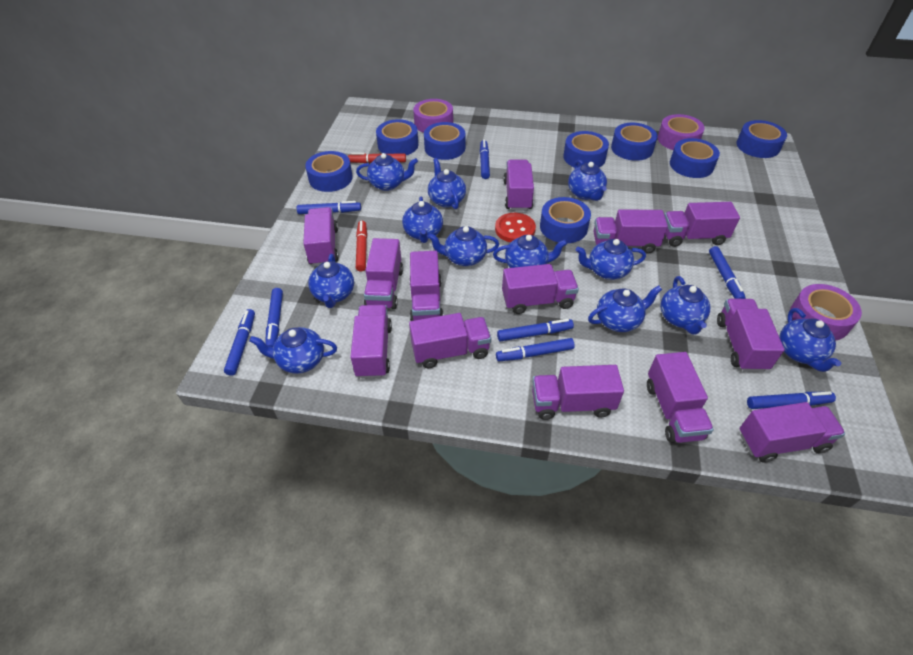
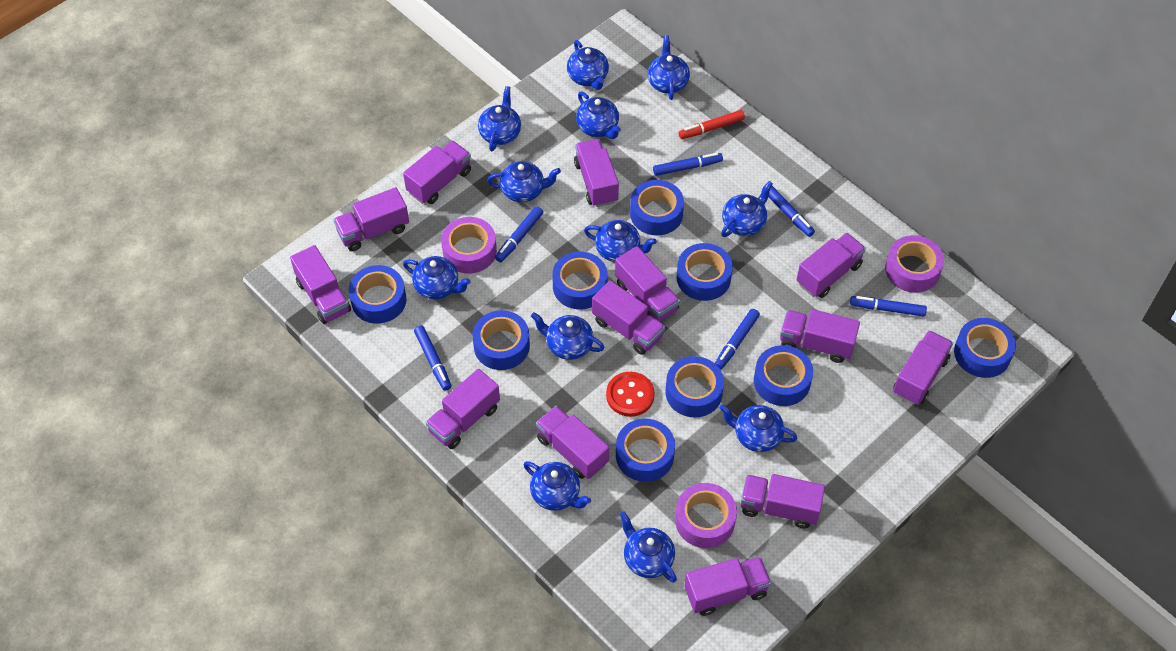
blue marker: 8 -> 6
blue tape: 8 -> 9
red marker: 2 -> 1

